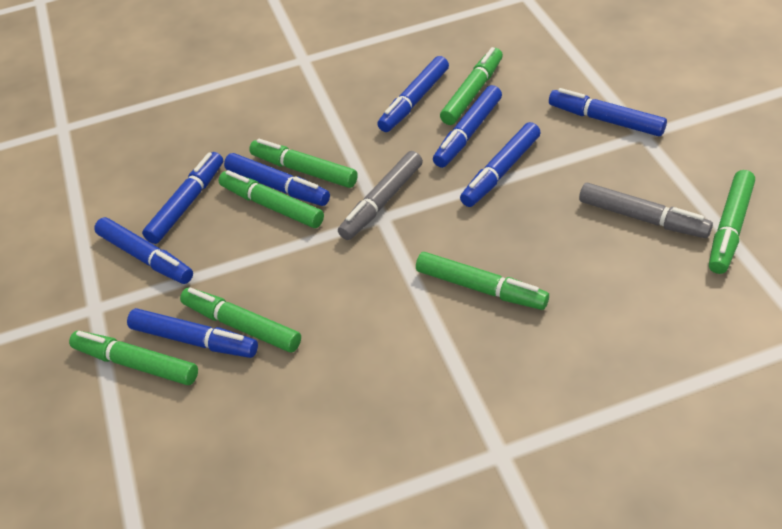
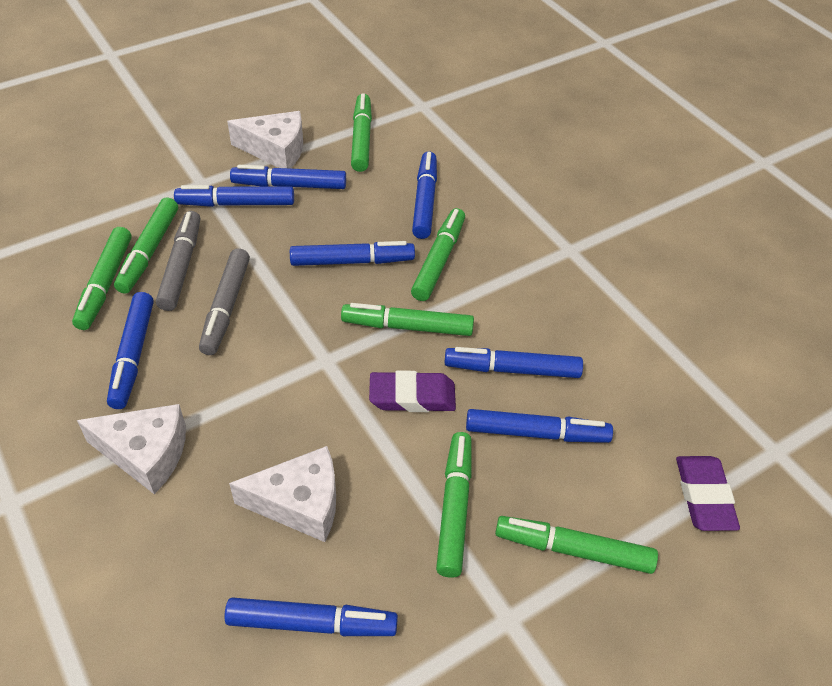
purple eraser: 0 -> 2
white cheese: 0 -> 3

